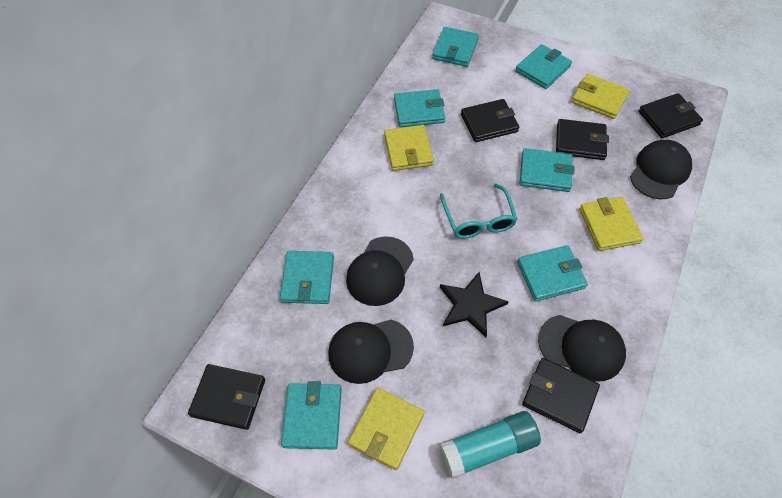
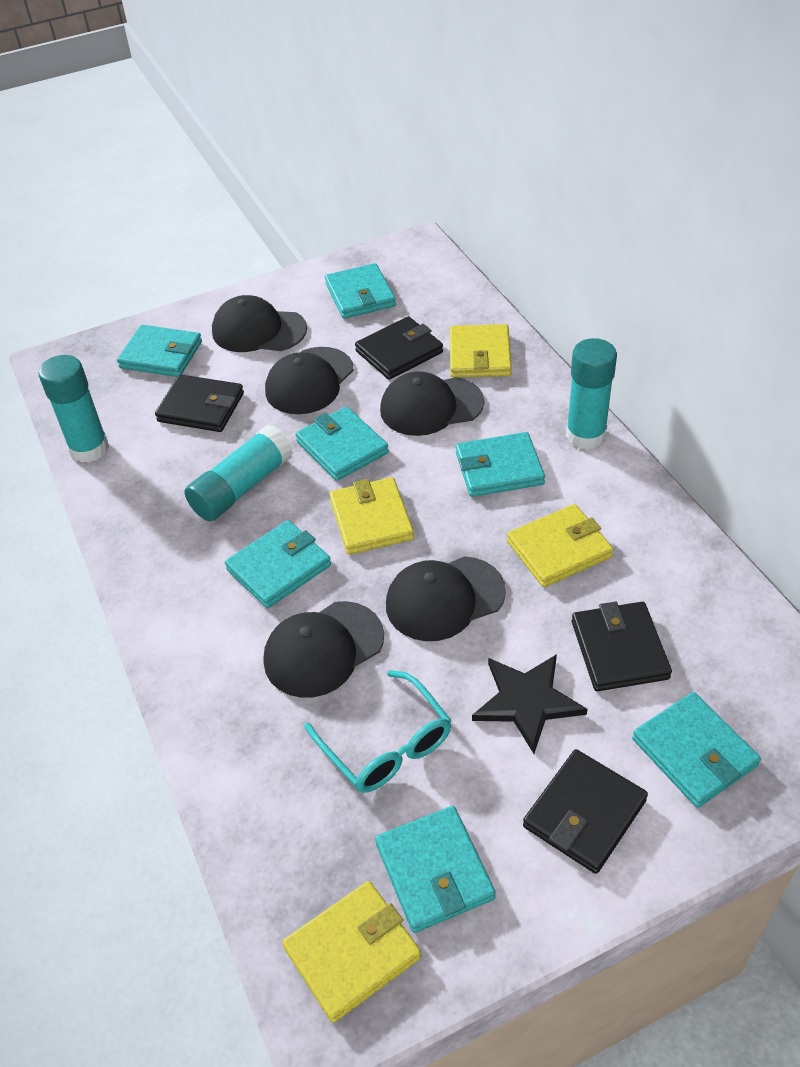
black cap: 4 -> 5
black wallet: 5 -> 4
turquoise glue stick: 1 -> 3

